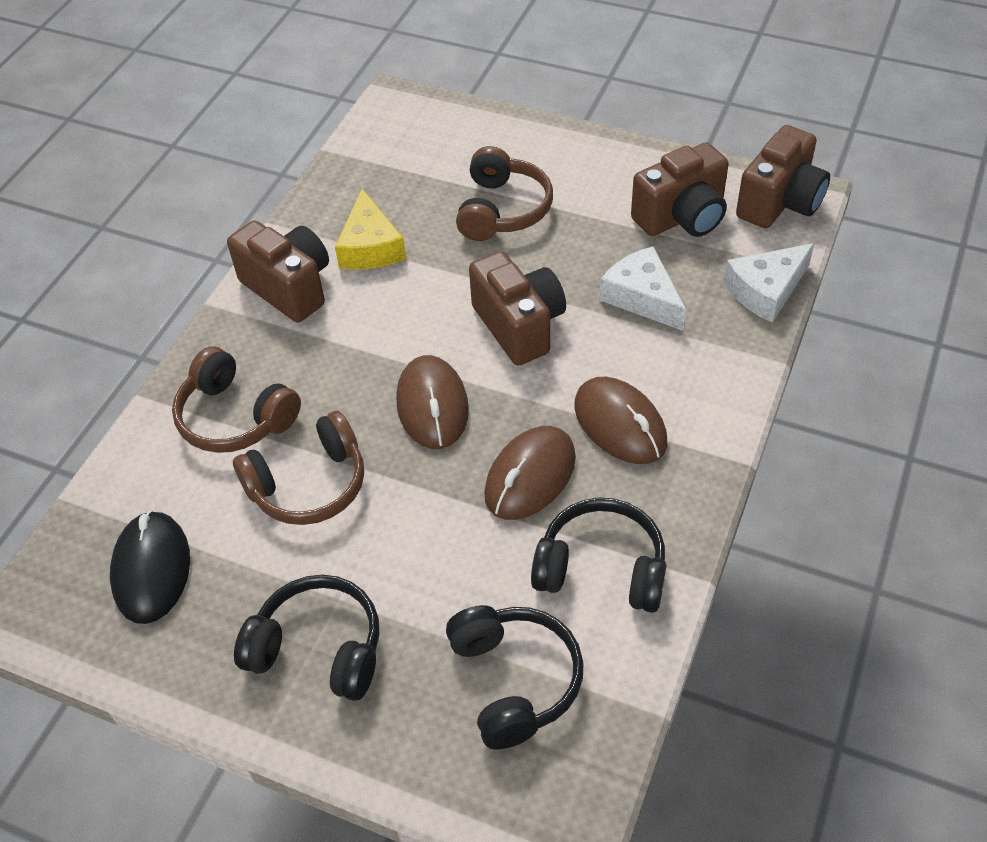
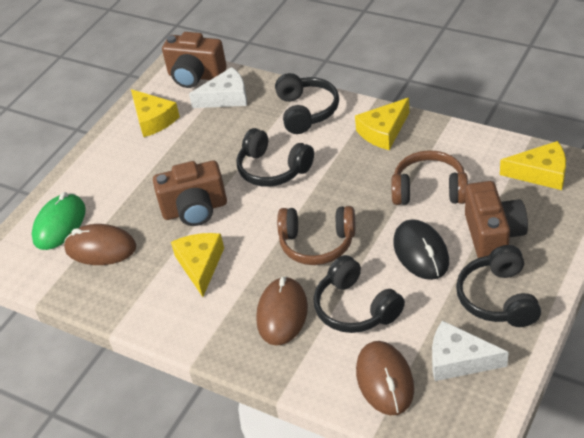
black headphones: 3 -> 4
brown camera: 4 -> 3
brown headphones: 3 -> 2
green mouse: 0 -> 1
yellow cheese: 1 -> 4

